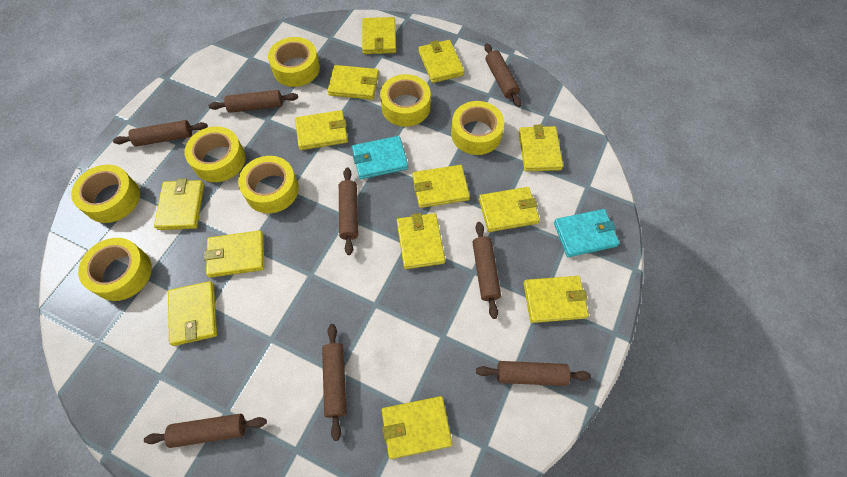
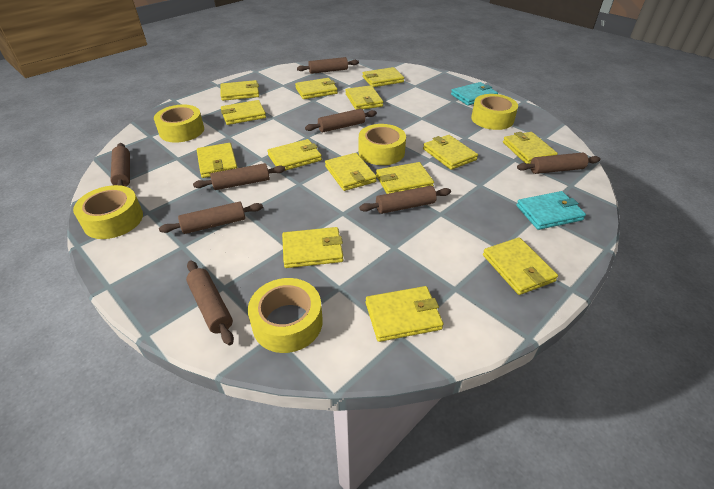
yellow tape: 7 -> 5
yellow wallet: 13 -> 14

